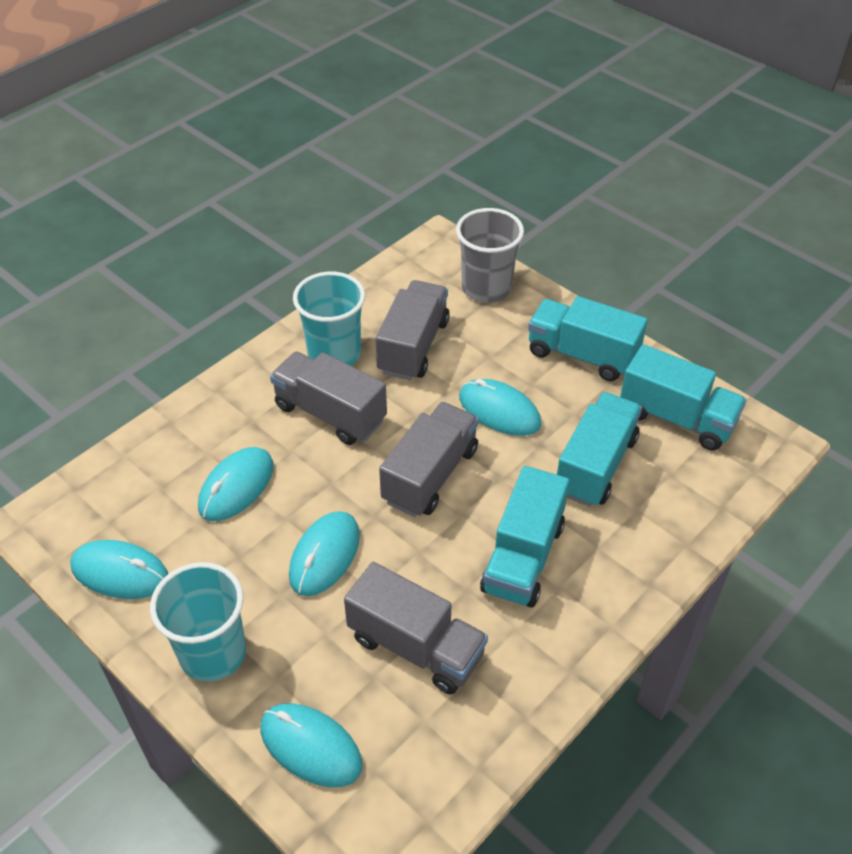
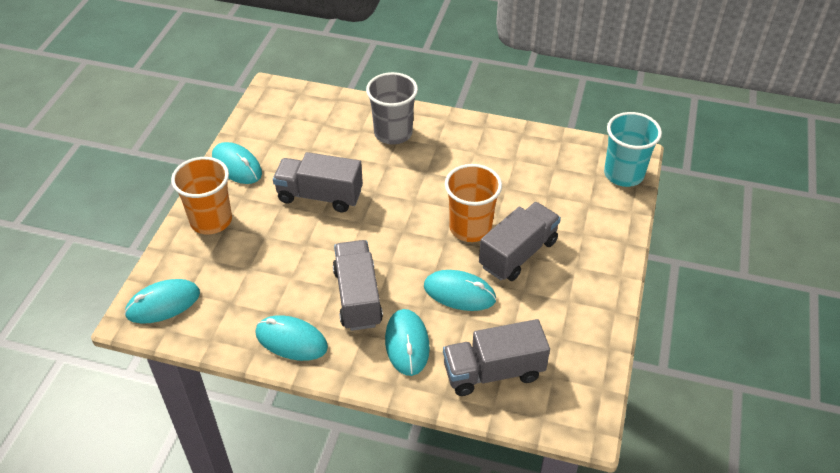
orange cup: 0 -> 2
turquoise cup: 2 -> 1
turquoise truck: 4 -> 0

